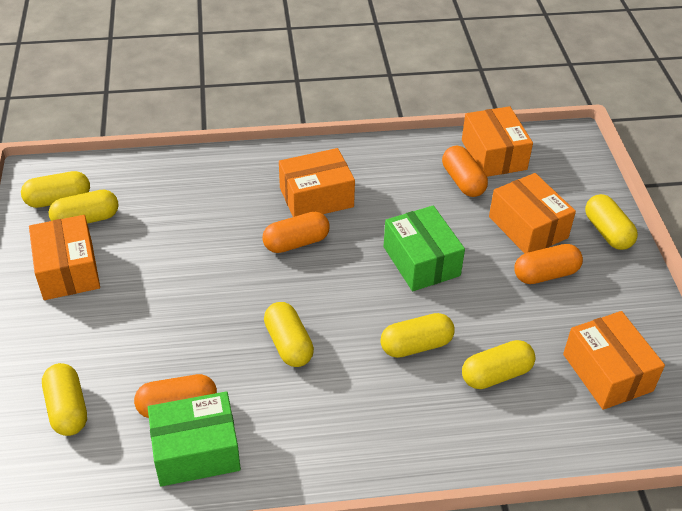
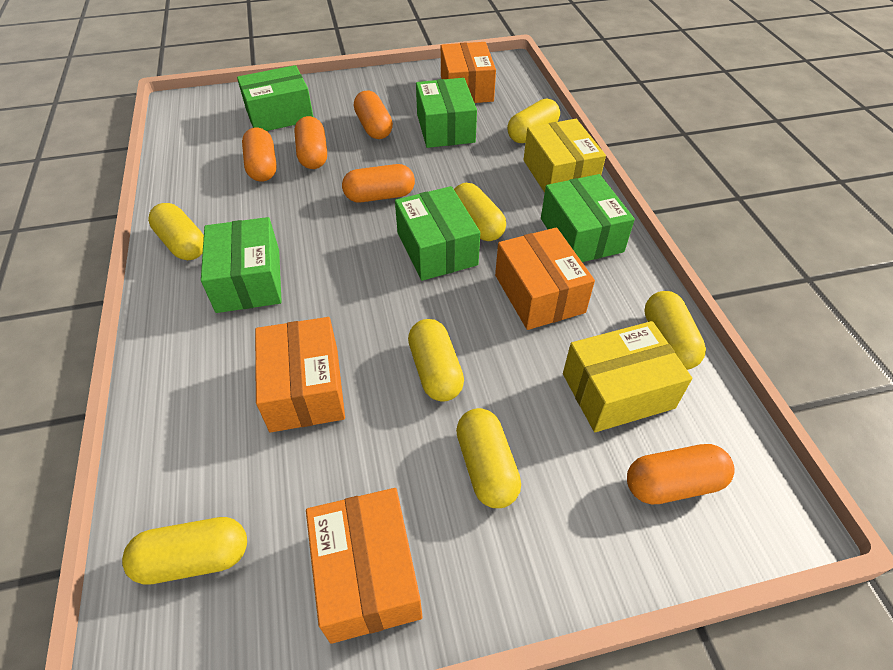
green box: 2 -> 5
orange box: 5 -> 4
orange capsule: 4 -> 5
yellow box: 0 -> 2

